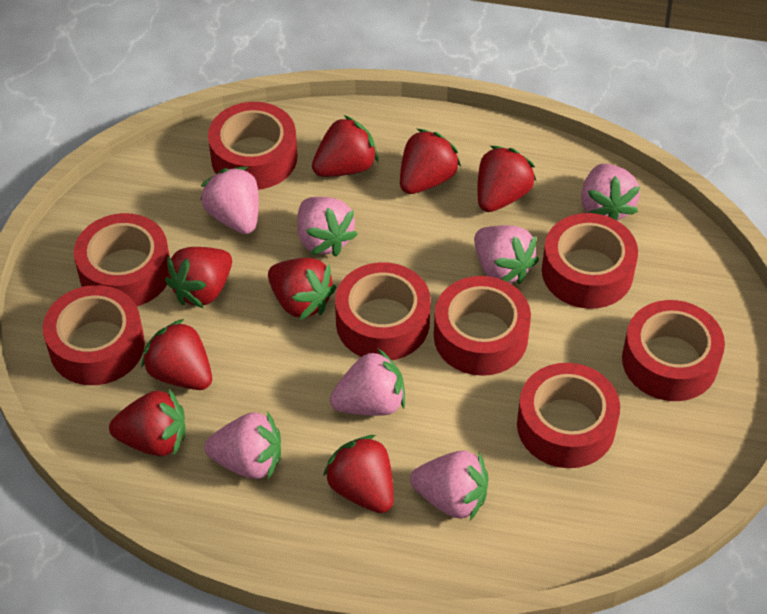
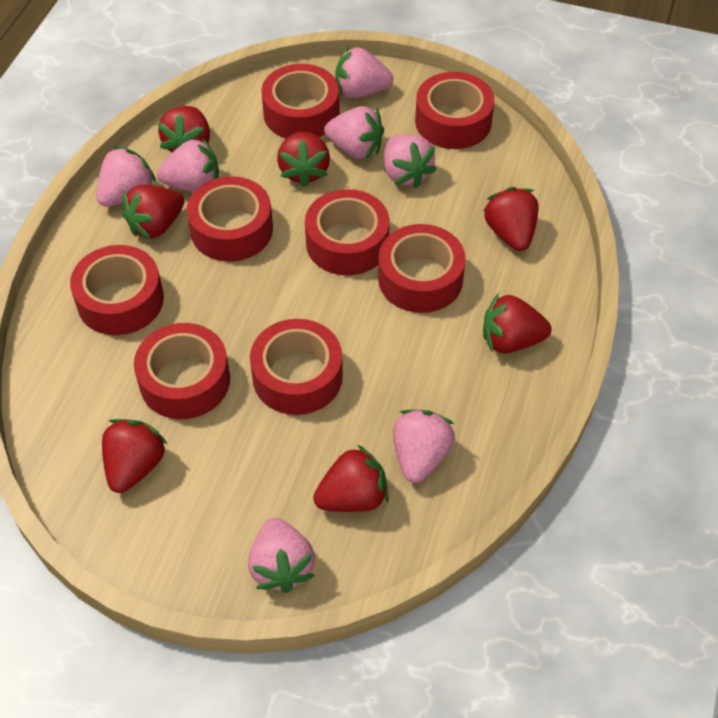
red strawberry: 8 -> 7

